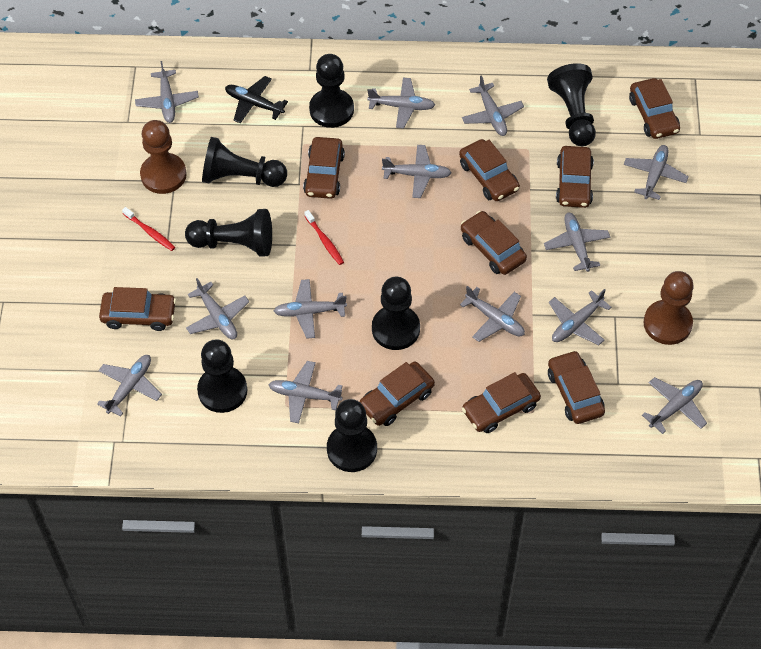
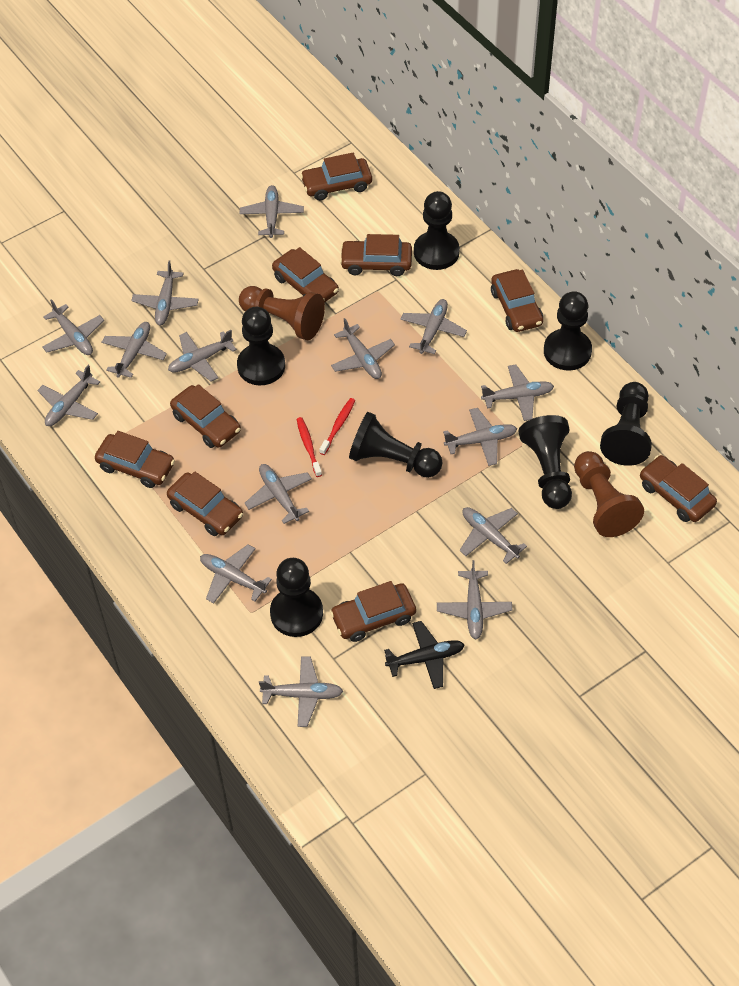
grey plane: 13 -> 15

